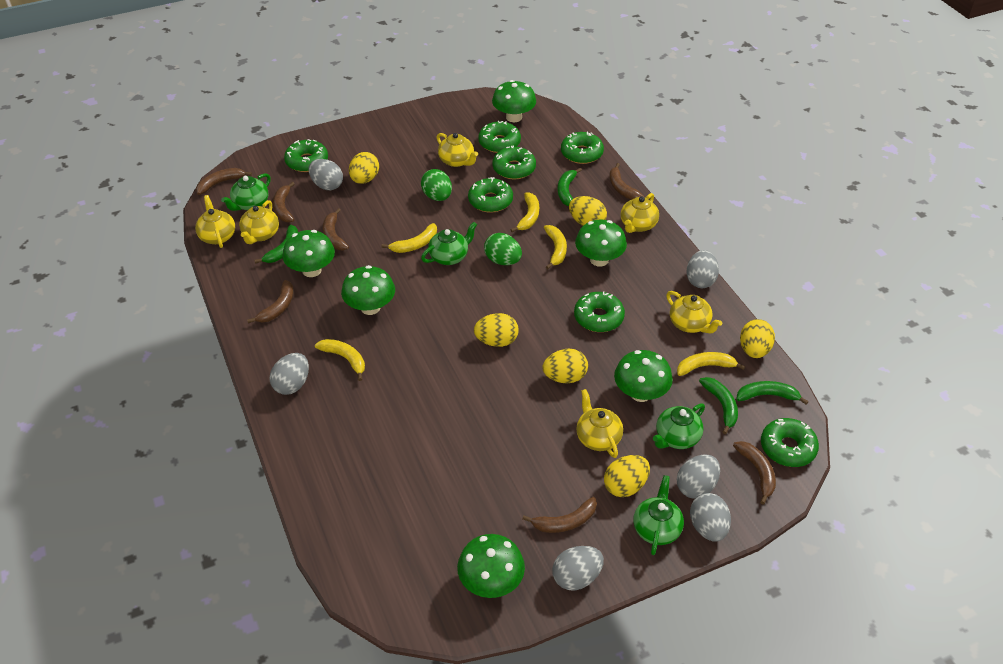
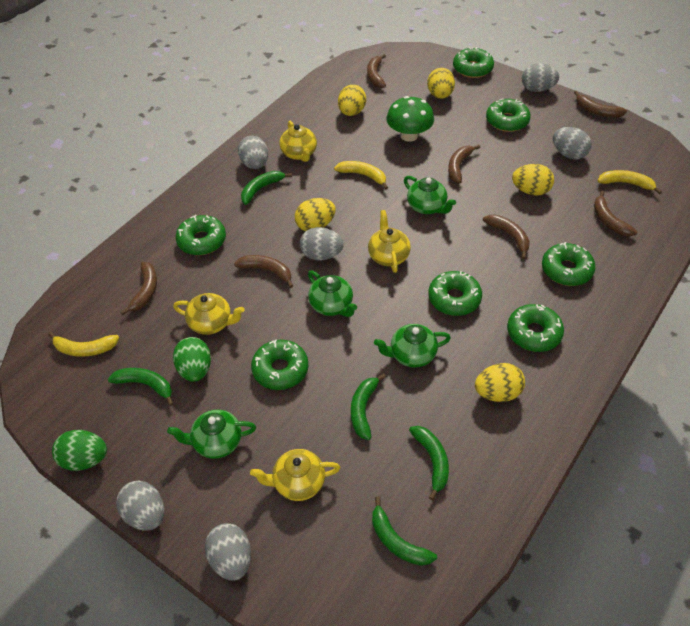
green banana: 4 -> 5
green mushroom: 6 -> 1
yellow banana: 5 -> 3
yellow egg: 6 -> 5
yellow teapot: 6 -> 4

